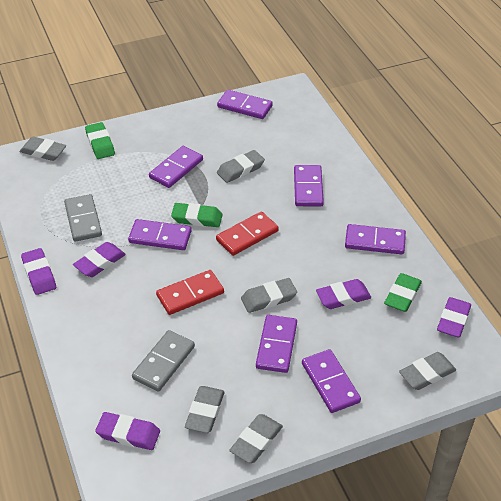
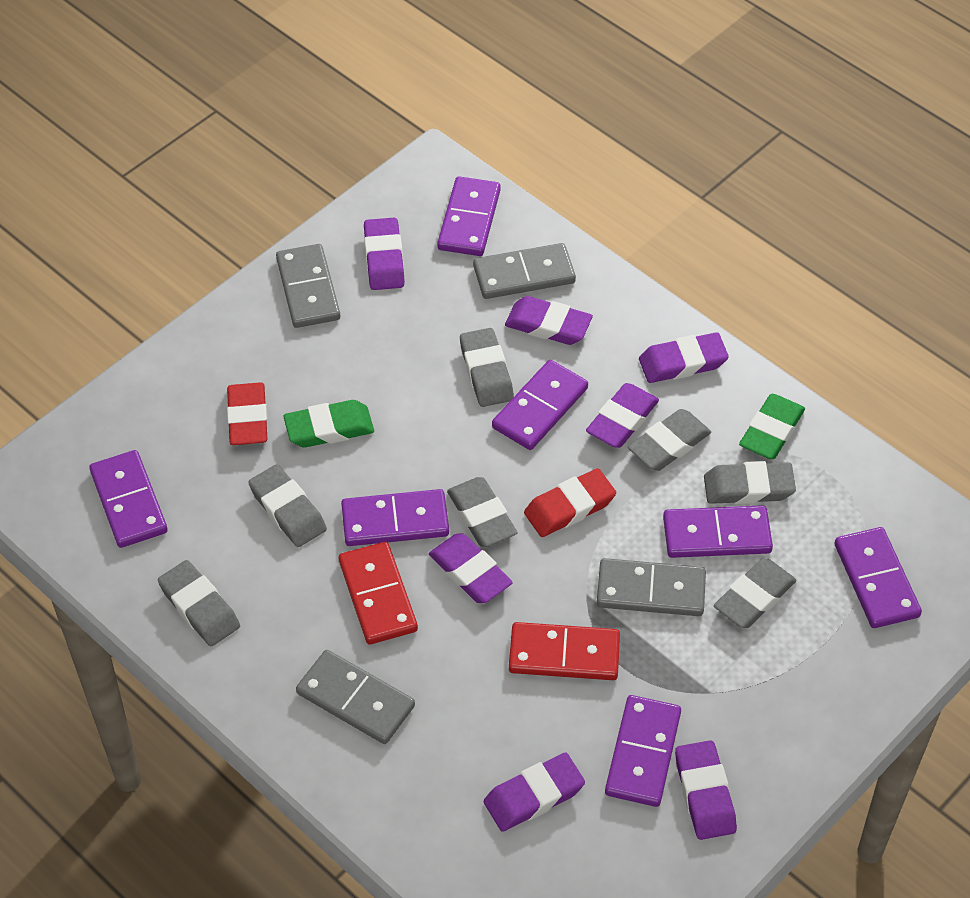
green eraser: 3 -> 2
grey domino: 2 -> 4
grey eraser: 6 -> 7
purple eraser: 5 -> 7
red eraser: 0 -> 2

